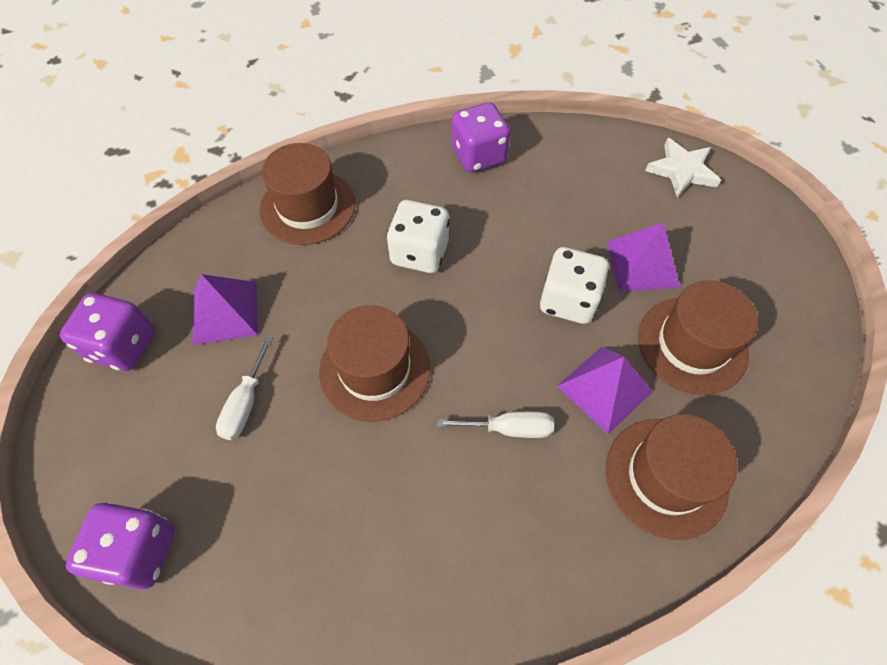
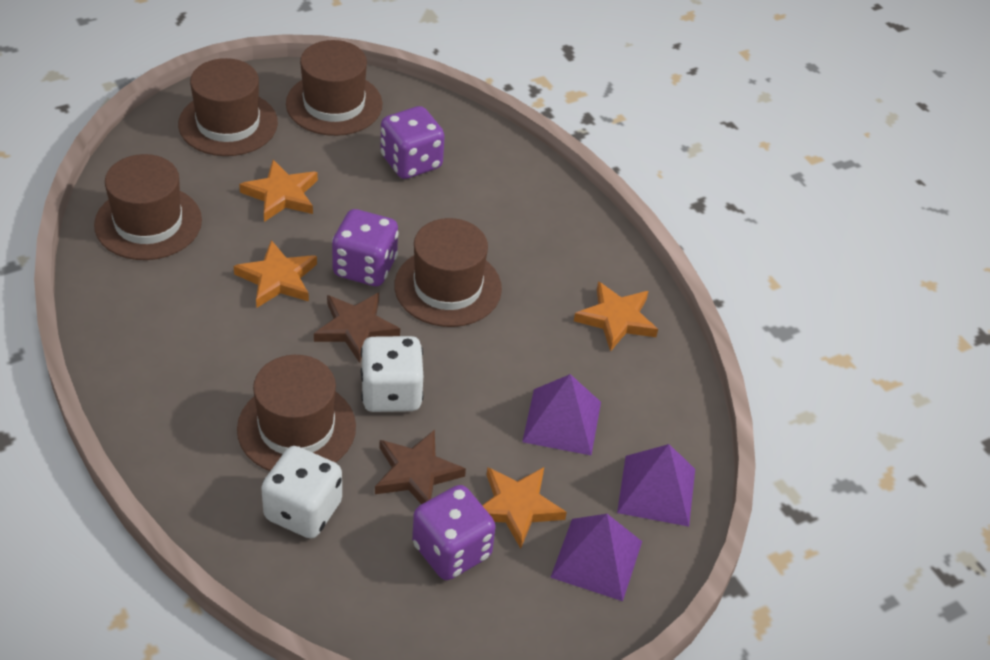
brown hat: 4 -> 5
brown star: 0 -> 2
orange star: 0 -> 4
white screwdriver: 2 -> 0
white star: 1 -> 0

